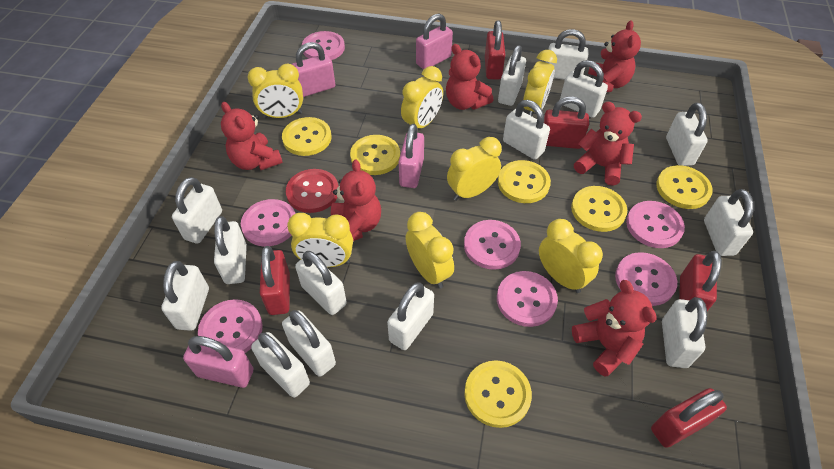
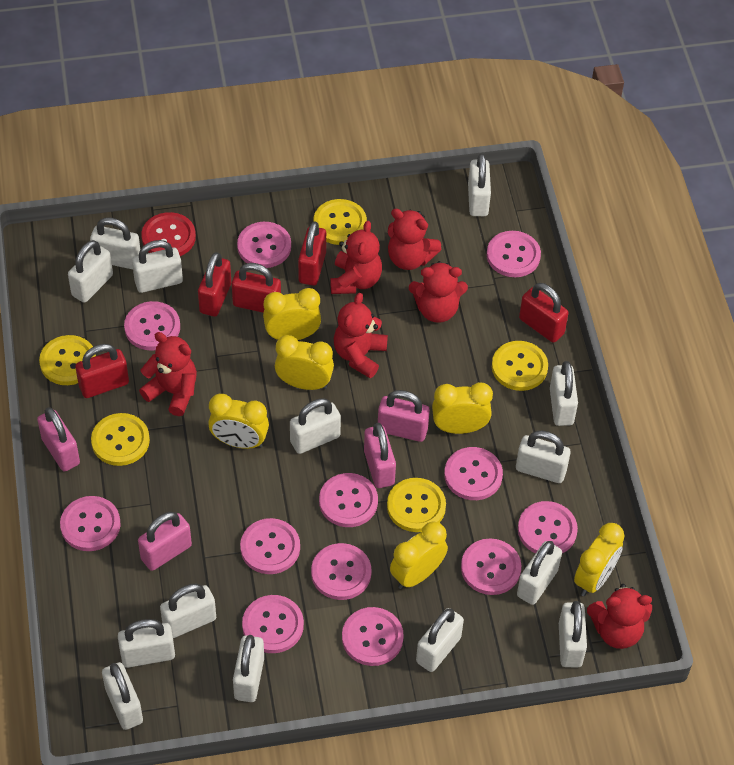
pink button: 7 -> 12
yellow button: 6 -> 5
yellow clock: 7 -> 6

